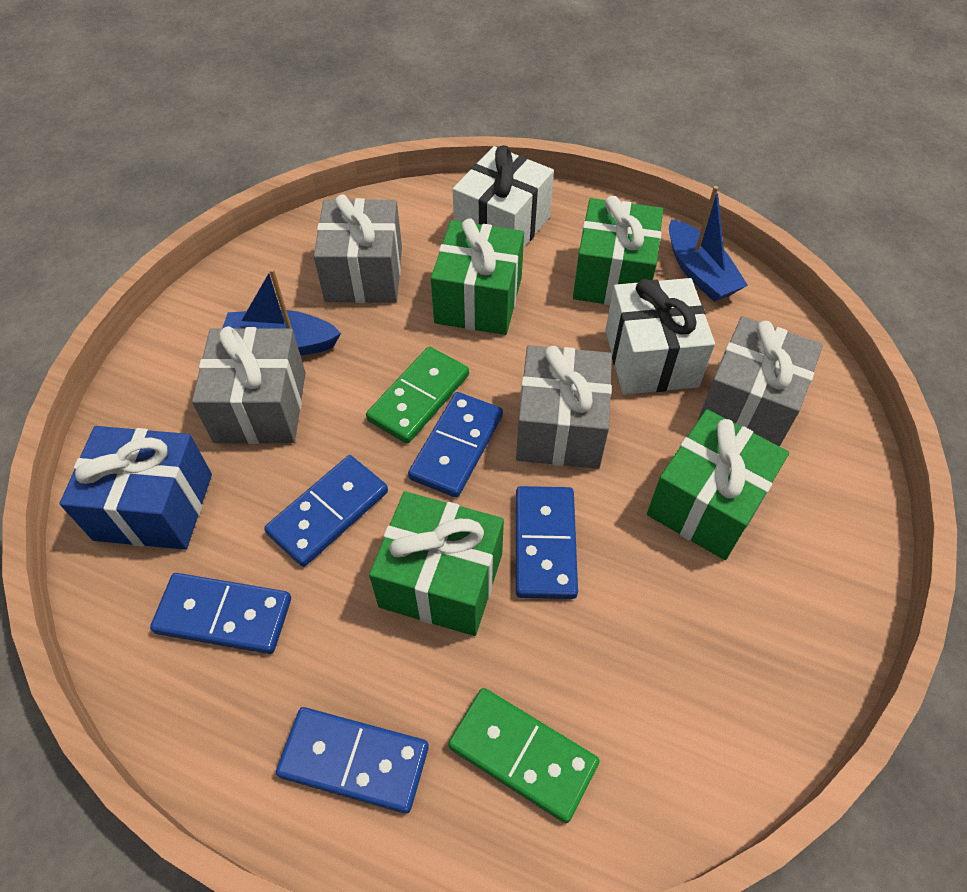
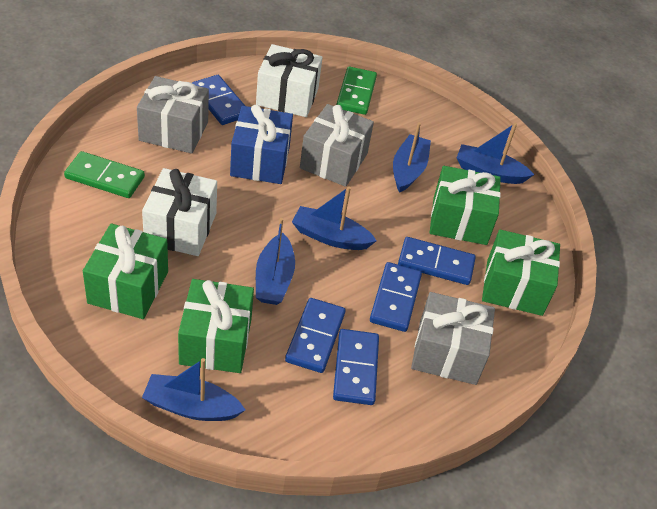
blue boat: 2 -> 5
grey gift: 4 -> 3

